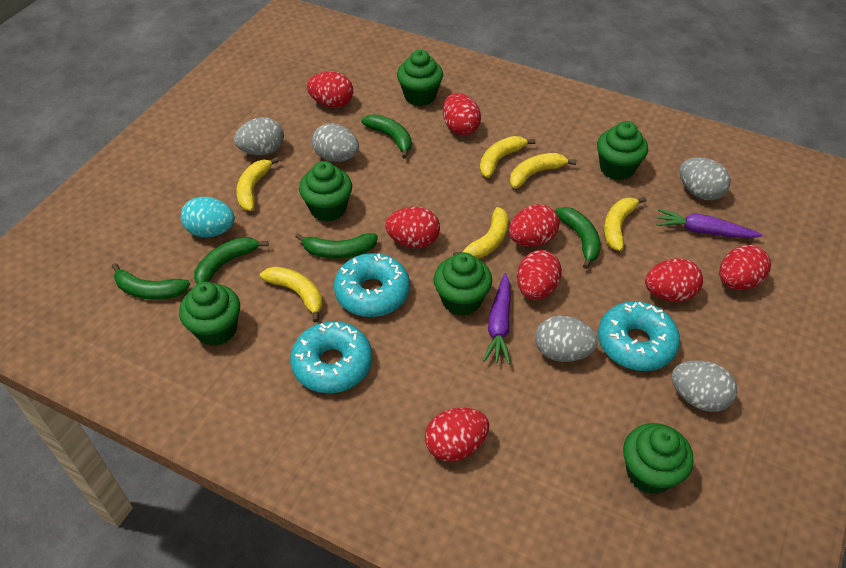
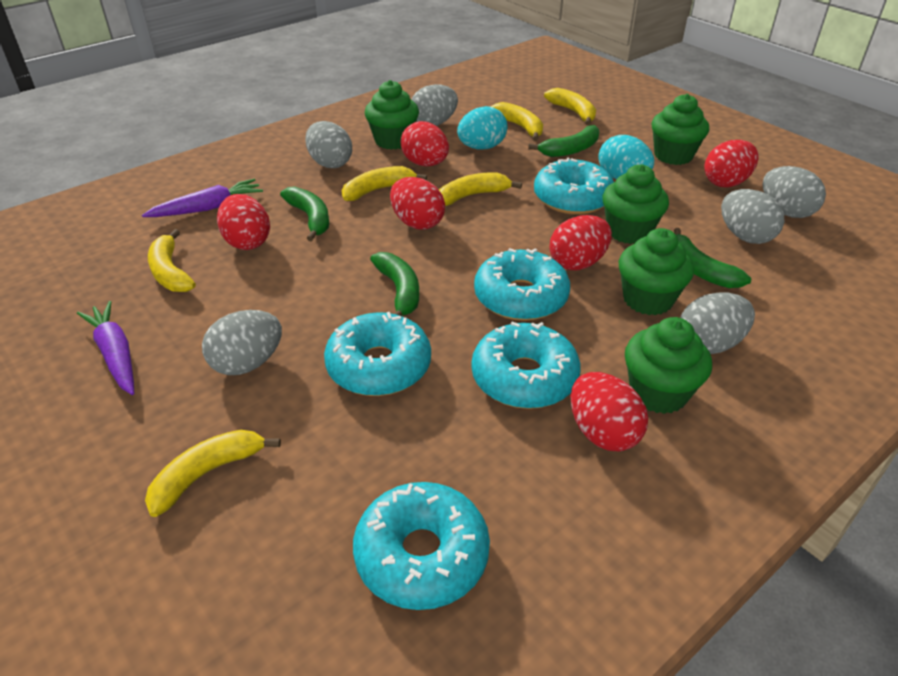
green banana: 5 -> 4
green cupcake: 6 -> 5
grey egg: 5 -> 6
red egg: 8 -> 6
turquoise donut: 3 -> 5
turquoise egg: 1 -> 2

